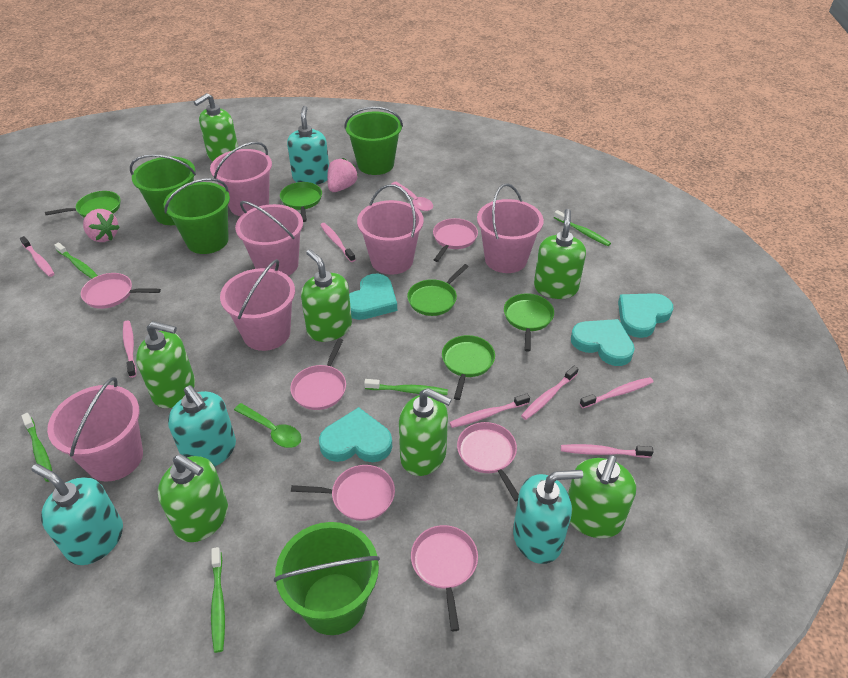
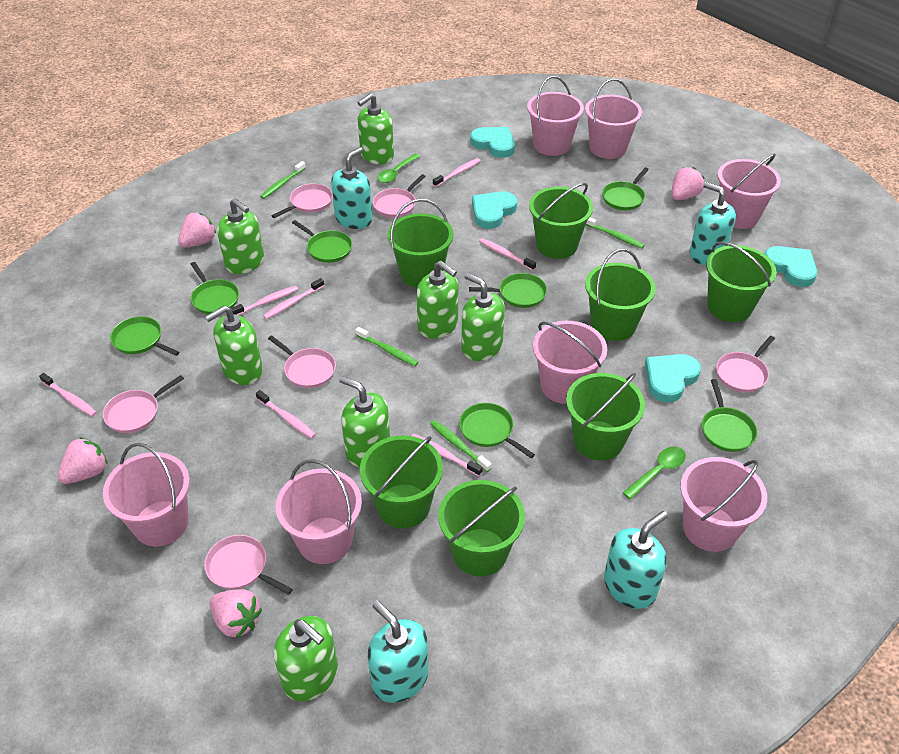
green bucket: 4 -> 7
green pan: 5 -> 7
green spoon: 1 -> 2
green toothbrush: 5 -> 4
pink bucket: 6 -> 7
pink spoon: 1 -> 0
pink strawberry: 2 -> 4

